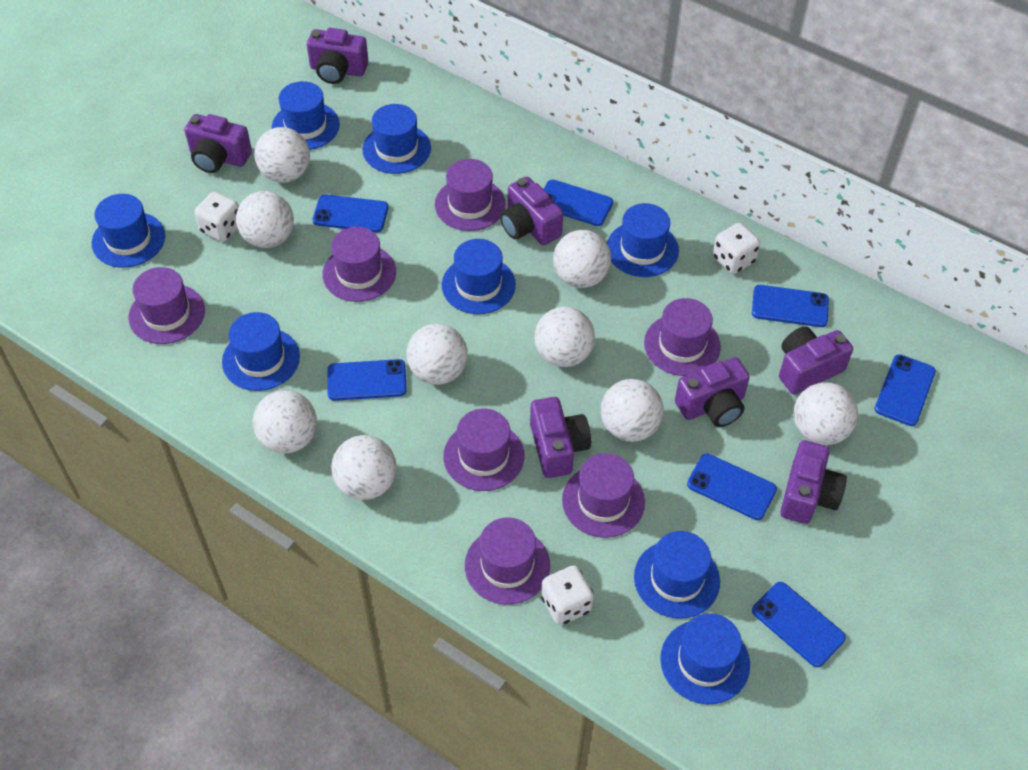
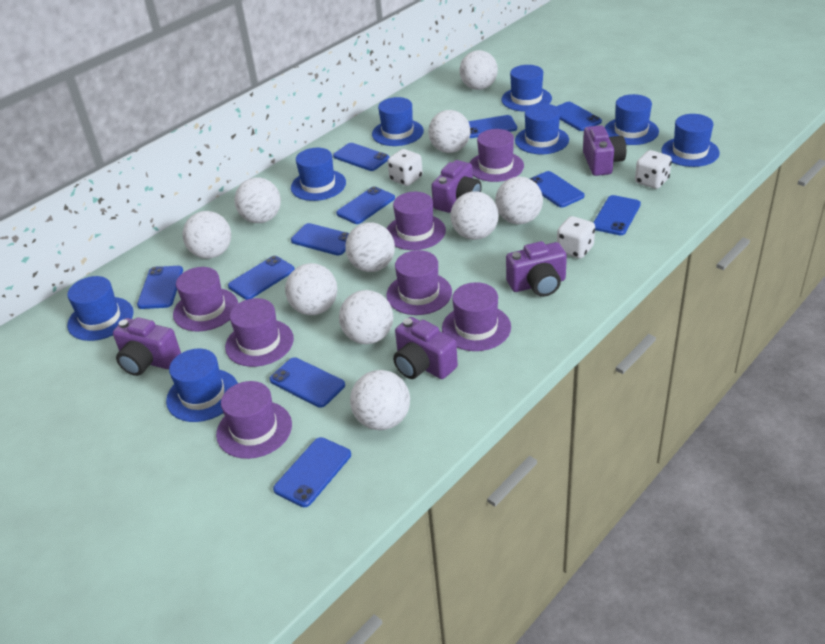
blue phone: 7 -> 11
purple camera: 7 -> 5
white ball: 9 -> 10

